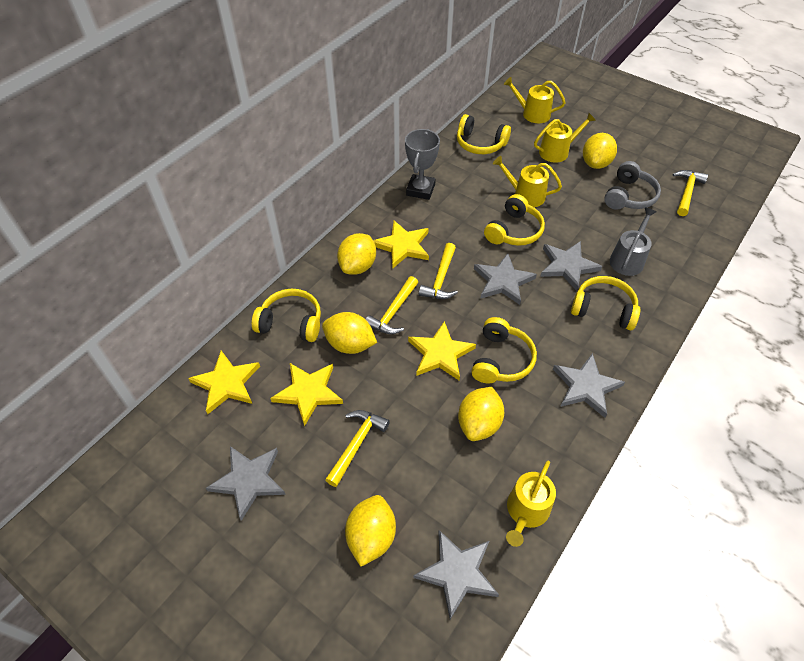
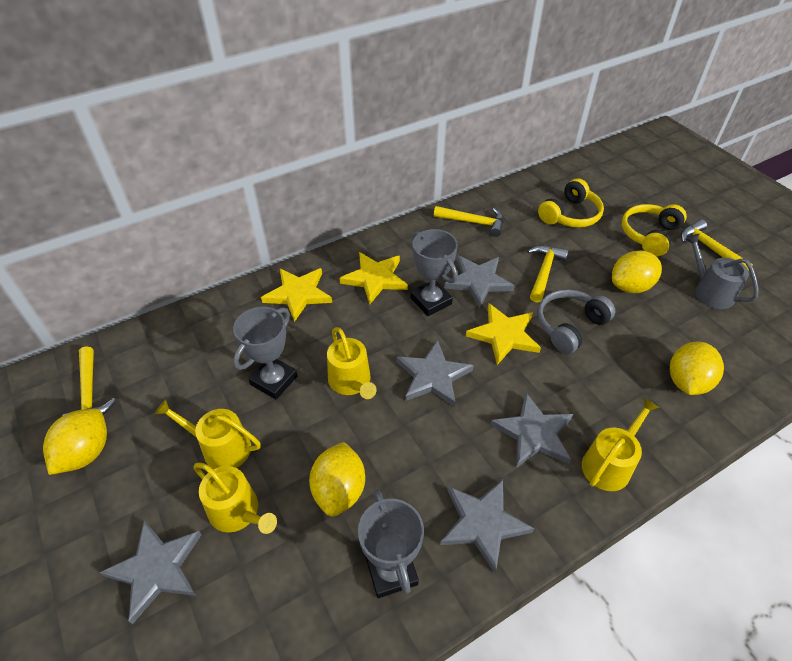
grey trophy: 1 -> 3
yellow headphones: 5 -> 2
yellow lemon: 5 -> 4
yellow star: 4 -> 3

